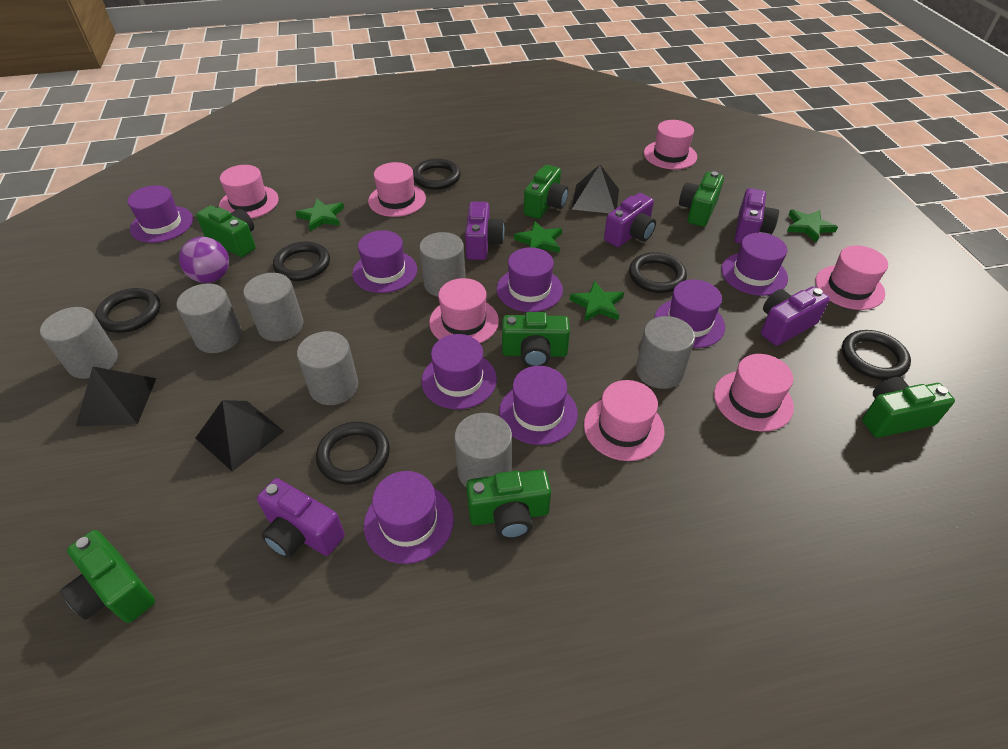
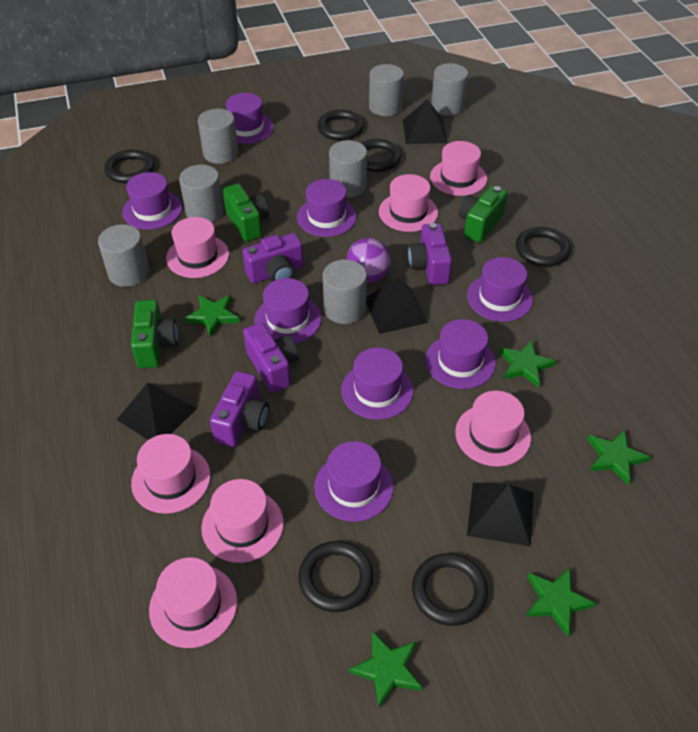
black pyramid: 3 -> 4
green camera: 7 -> 3
green star: 4 -> 5
purple camera: 5 -> 4

